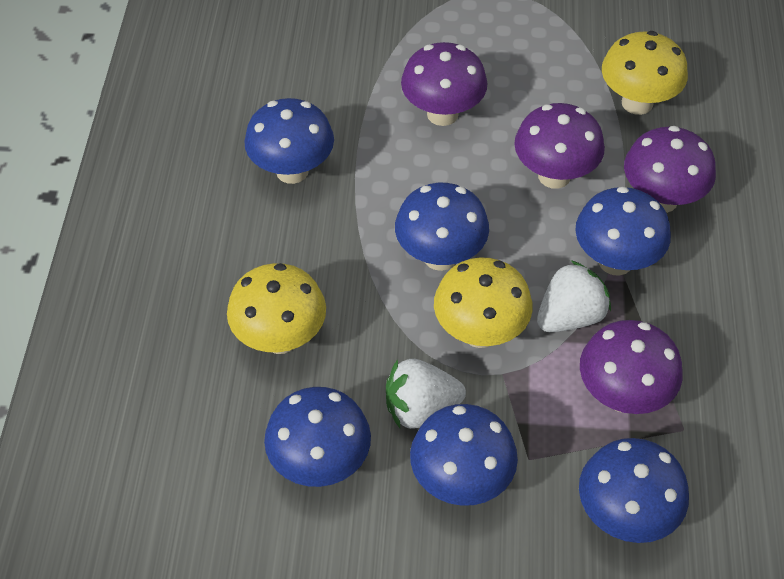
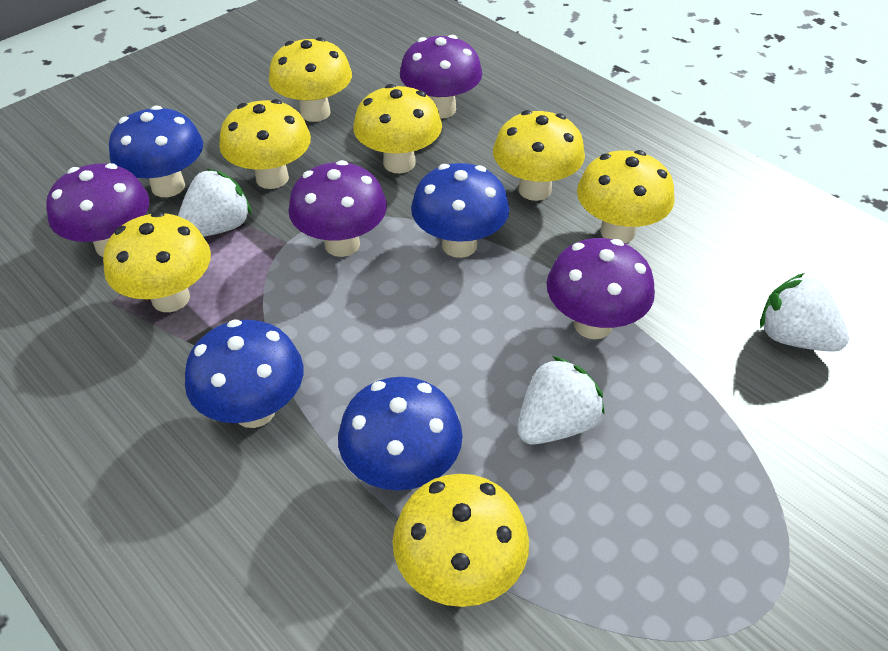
blue mushroom: 6 -> 4
white strawberry: 2 -> 3
yellow mushroom: 3 -> 7

